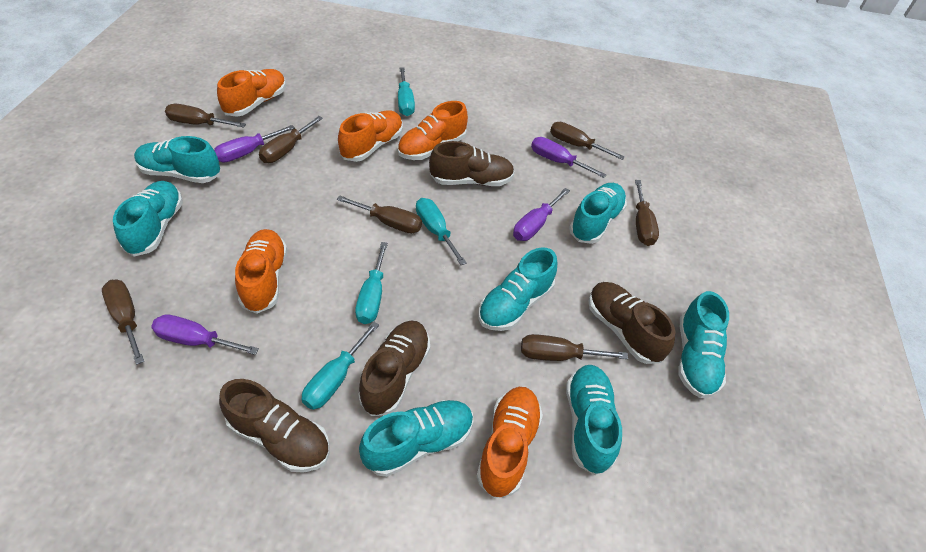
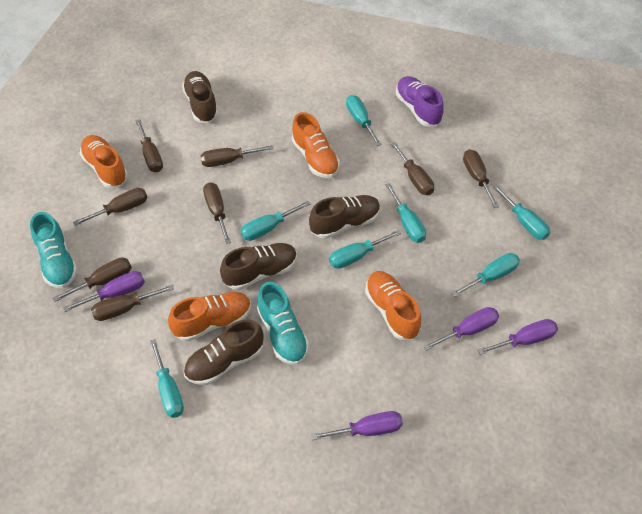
brown screwdriver: 7 -> 8
orange shoe: 5 -> 4
purple shoe: 0 -> 1
turquoise screwdriver: 4 -> 7
turquoise shoe: 7 -> 2

